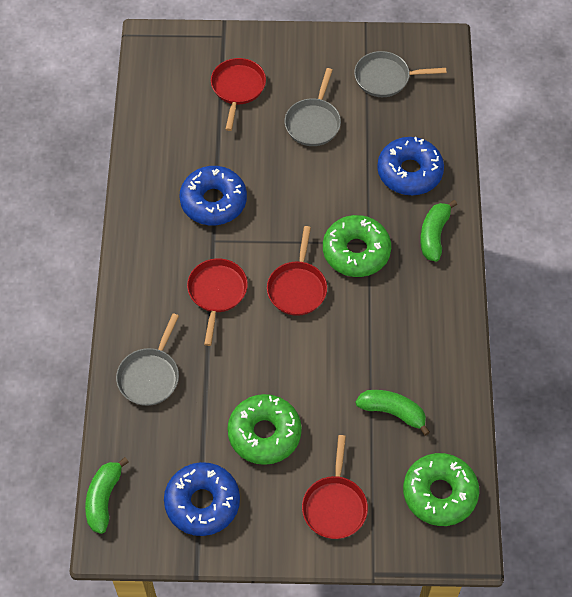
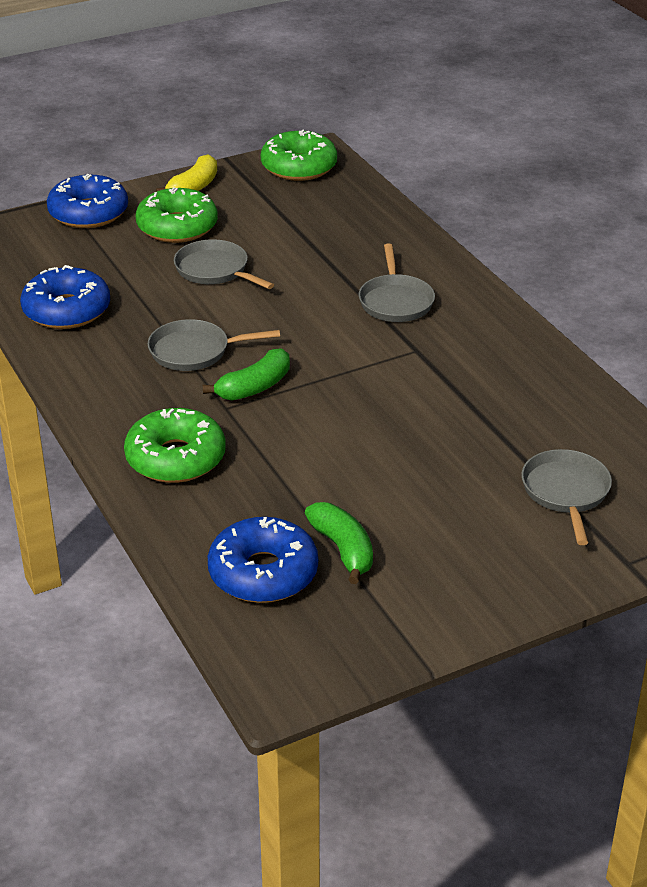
green banana: 3 -> 2
grey pan: 3 -> 4
red pan: 4 -> 0
yellow banana: 0 -> 1

